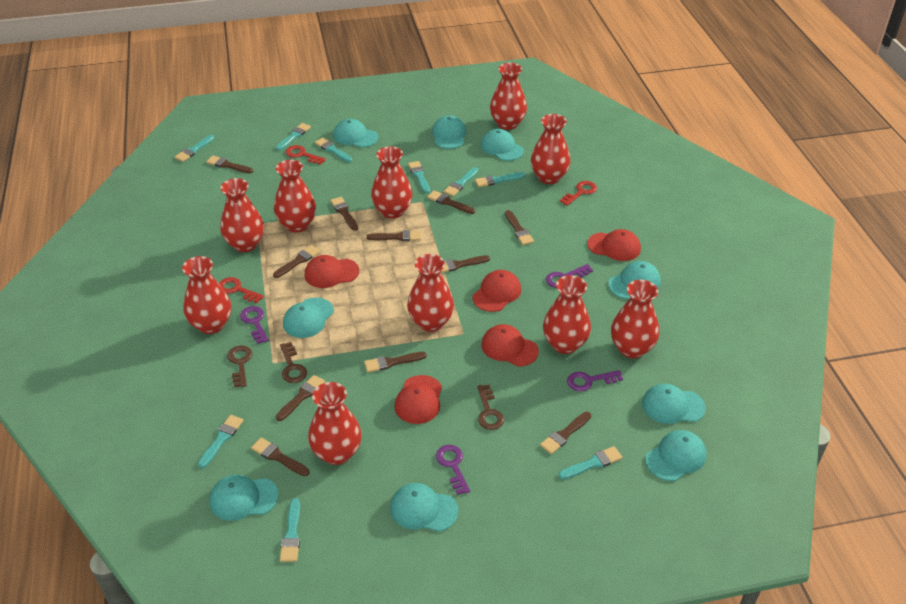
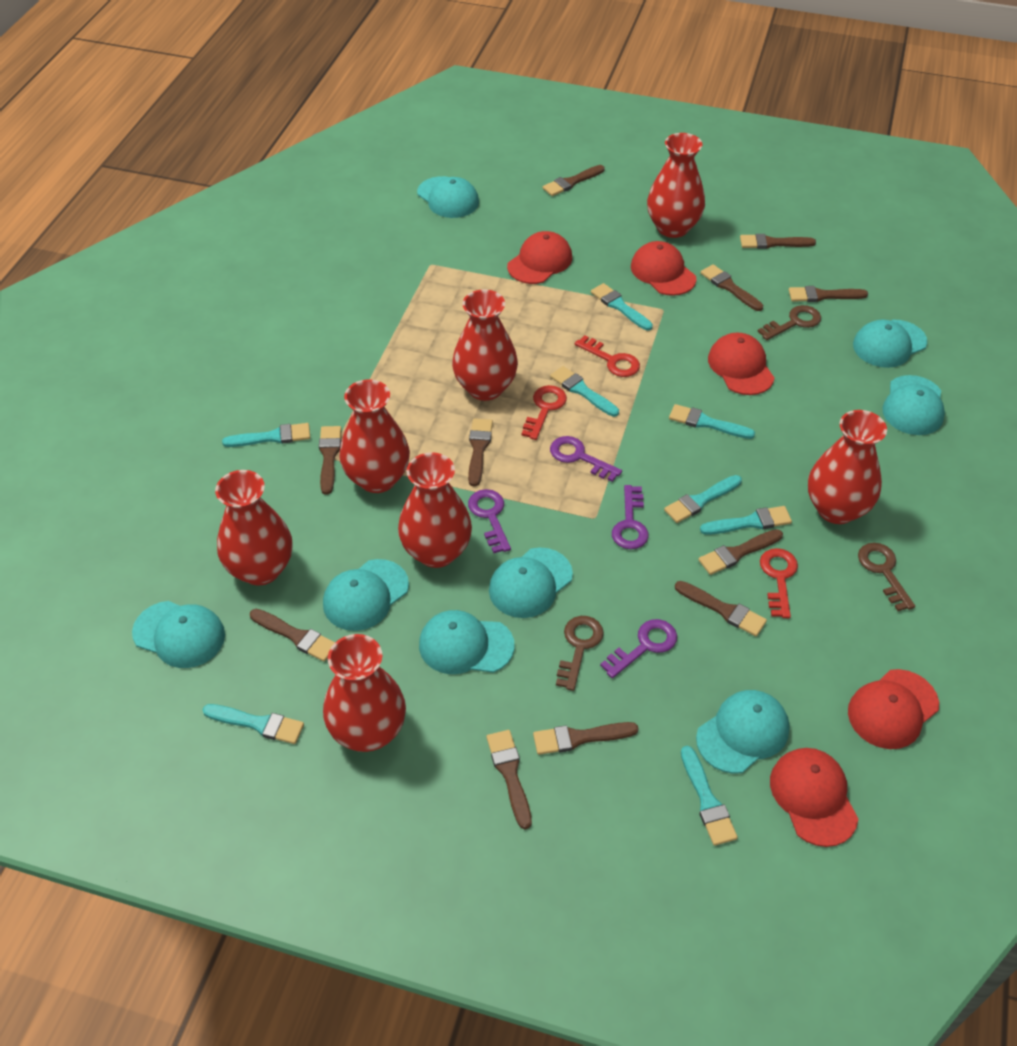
red vase: 10 -> 7
turquoise brush: 9 -> 8
turquoise cap: 9 -> 8

